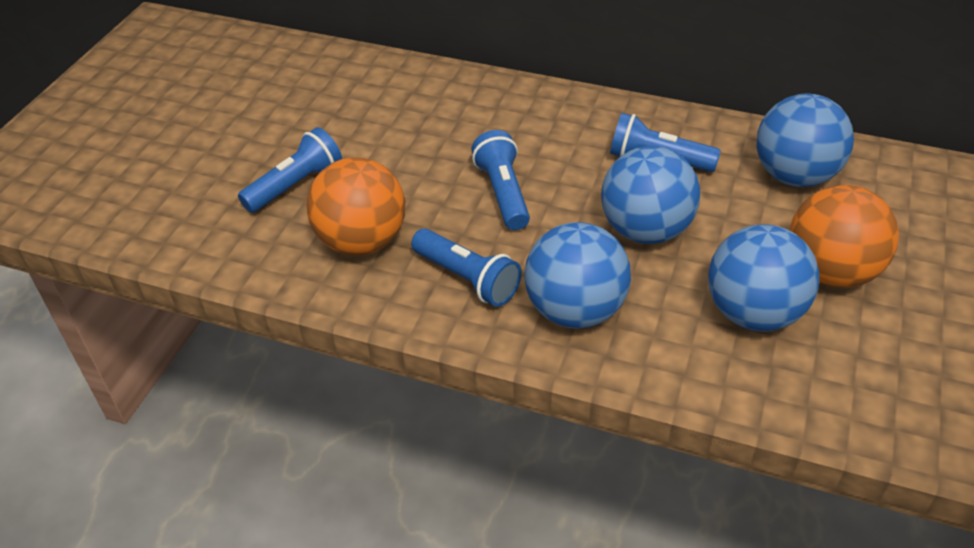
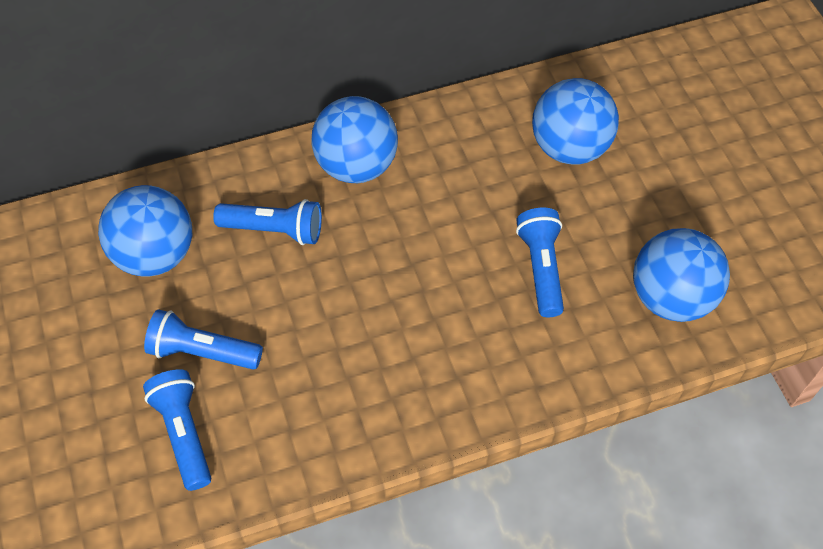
orange ball: 2 -> 0

